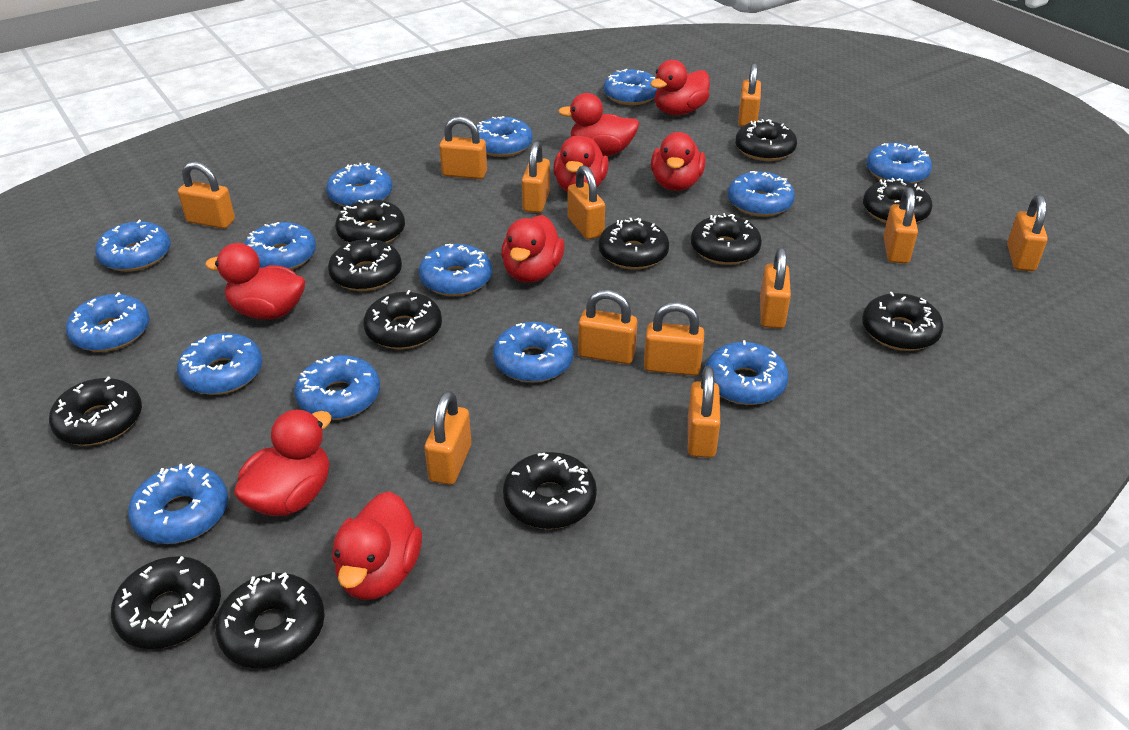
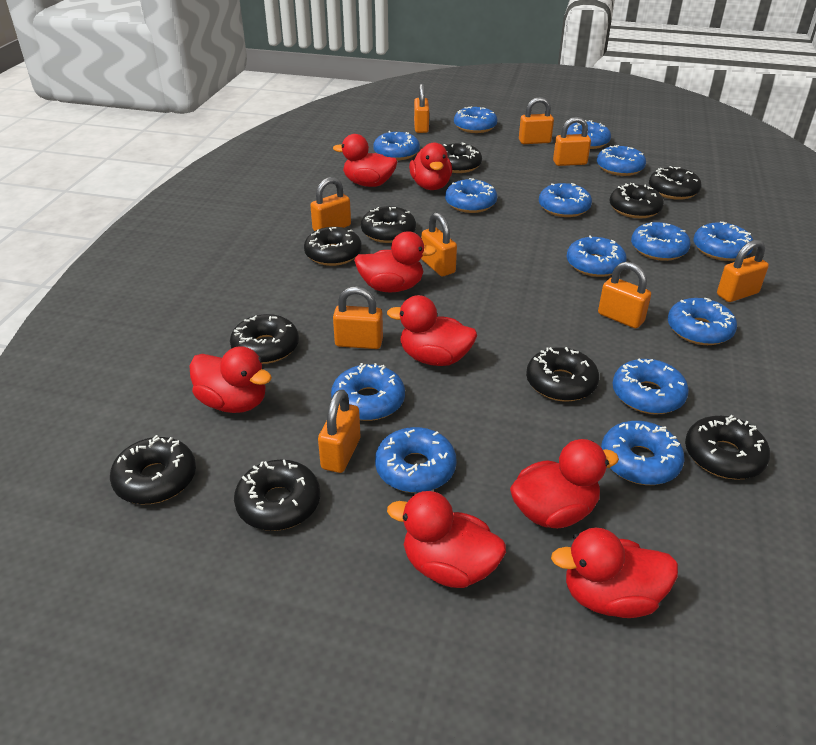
black donut: 12 -> 10
orange padlock: 12 -> 9

